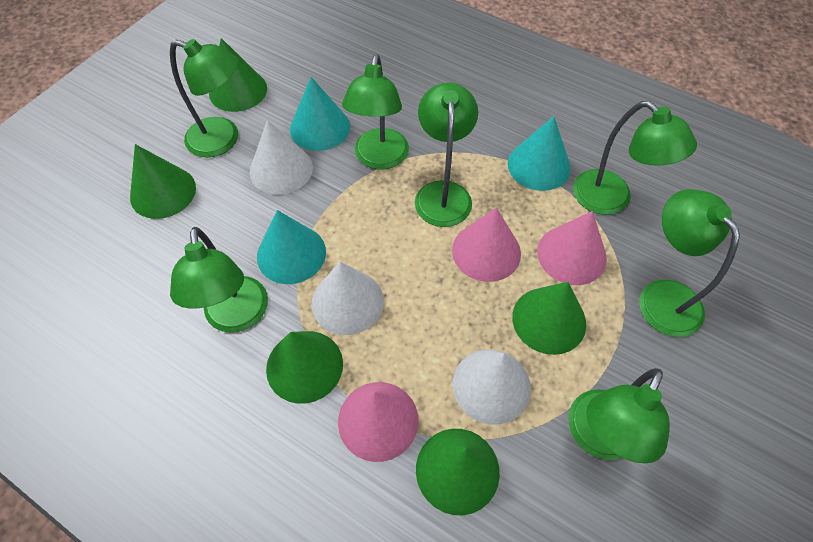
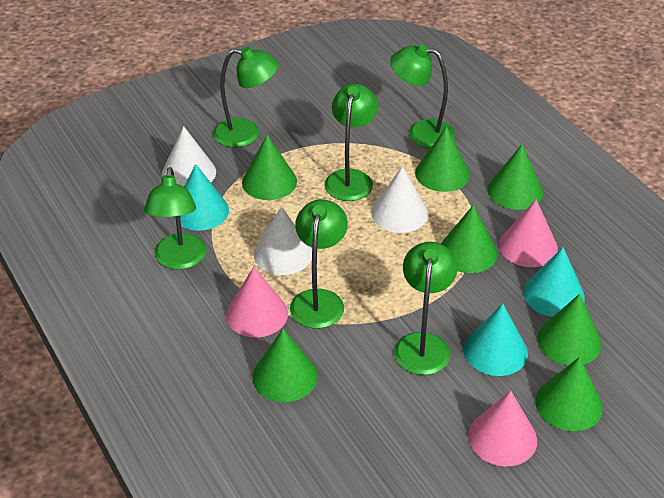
green cone: 5 -> 7
green lamp: 7 -> 6

